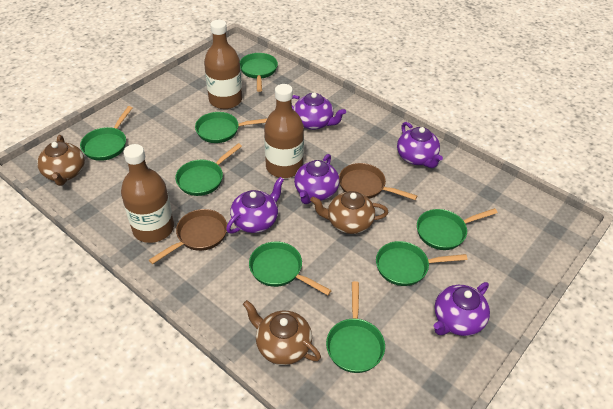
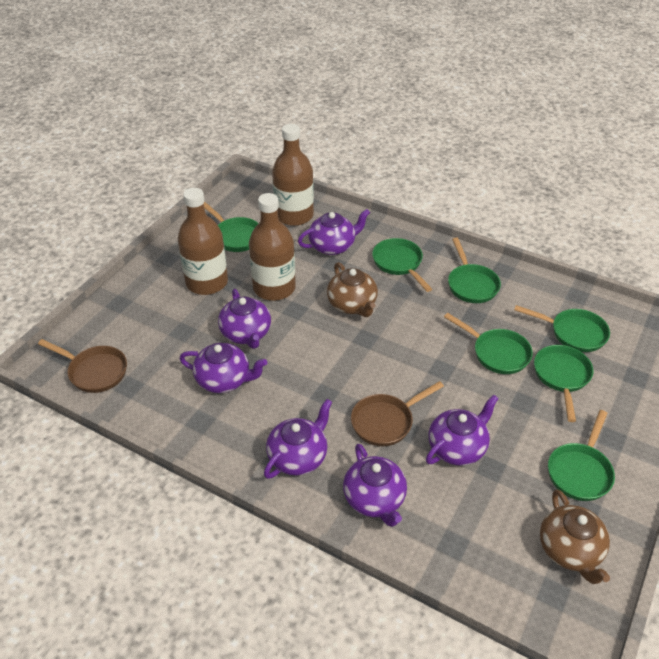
brown teapot: 3 -> 2
green pan: 8 -> 7
purple teapot: 5 -> 6

